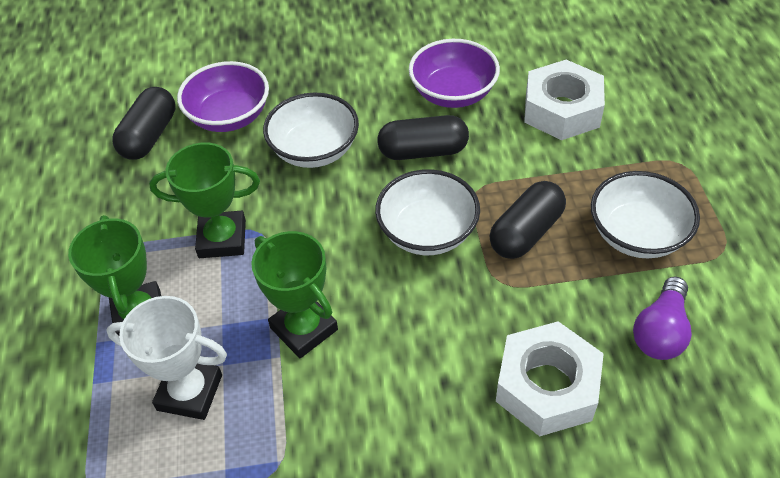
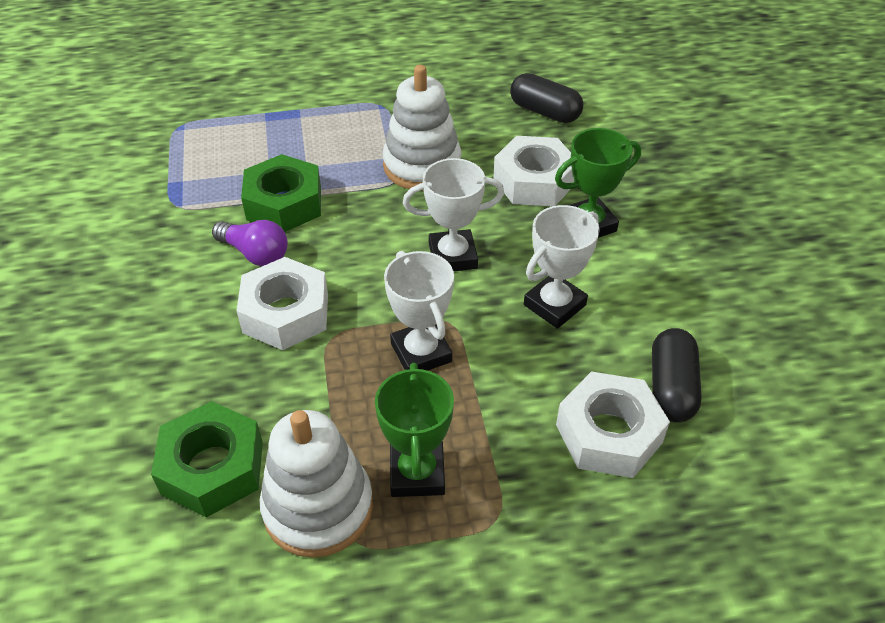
black capsule: 3 -> 2
green nut: 0 -> 2
green trophy: 3 -> 2
purple bowl: 2 -> 0
white bowl: 3 -> 0
white nut: 2 -> 3
white stacking toy: 0 -> 2
white trophy: 1 -> 3

